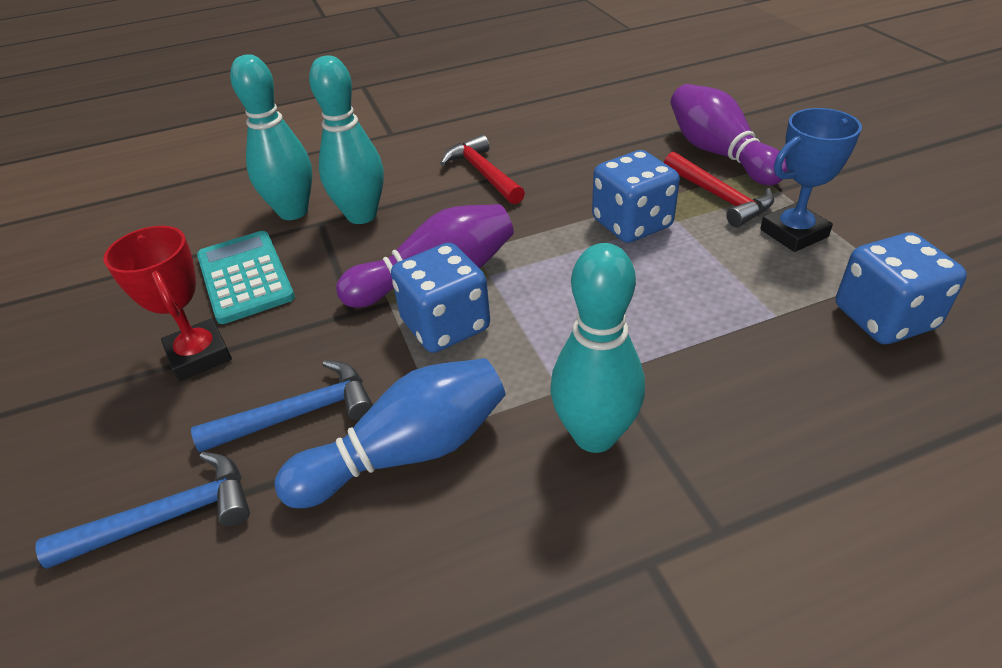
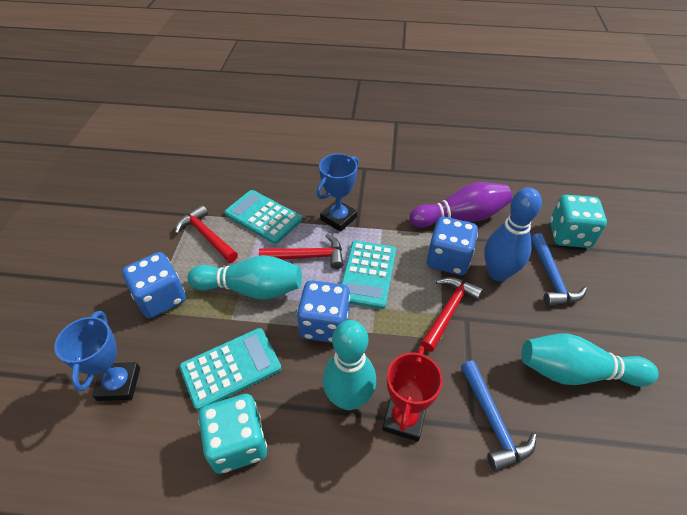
blue trophy: 1 -> 2
purple bowling pin: 2 -> 1
red hammer: 2 -> 3
turquoise calculator: 1 -> 3
turquoise dice: 0 -> 2

